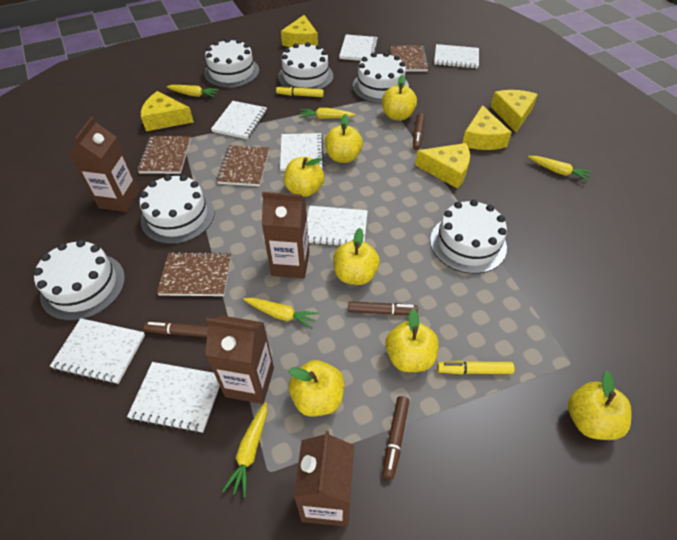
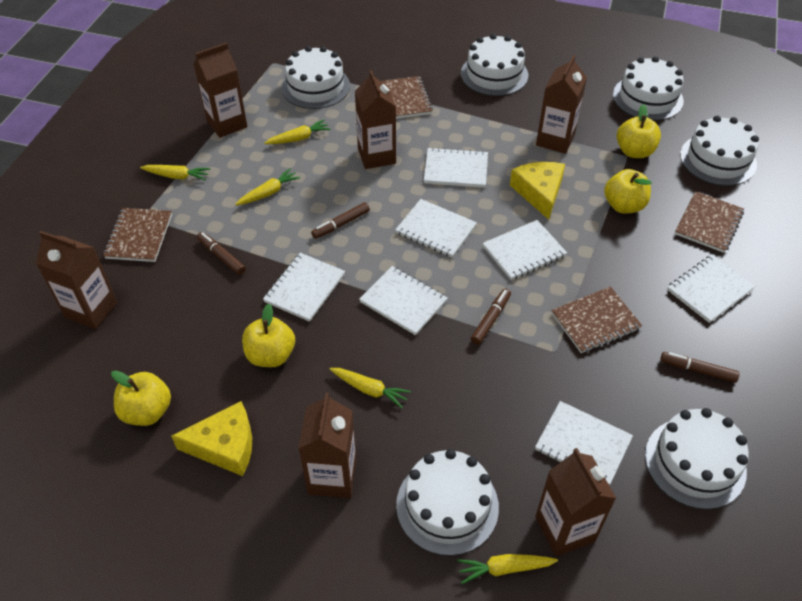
brown carton: 4 -> 6
yellow apple: 7 -> 4
yellow cheese: 5 -> 2
yellow marker: 2 -> 0

